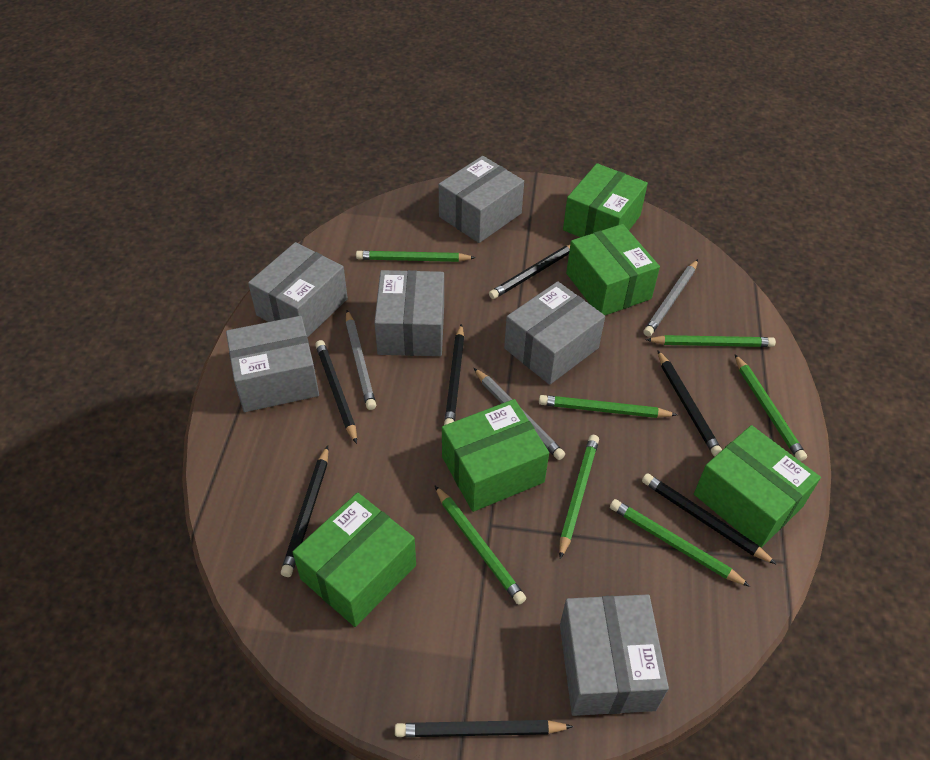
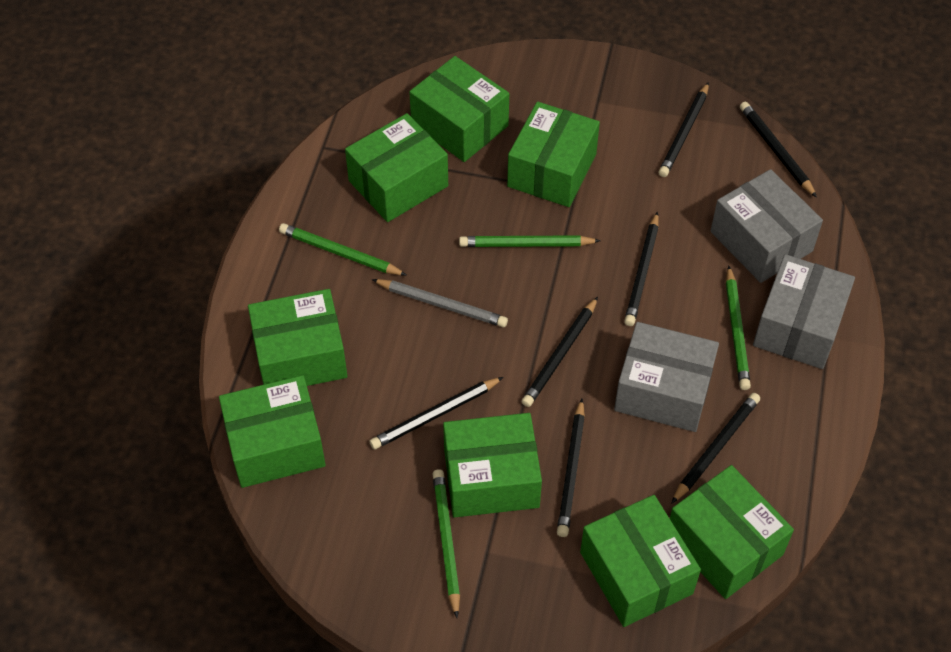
green box: 5 -> 8
green pencil: 7 -> 4
grey box: 6 -> 3
grey pencil: 3 -> 1

